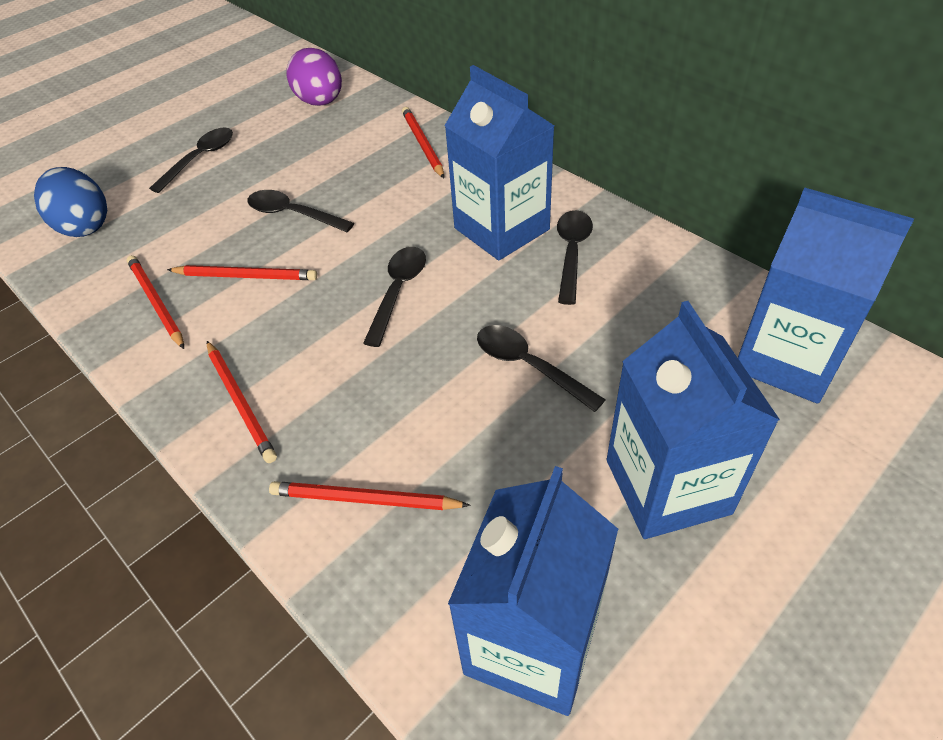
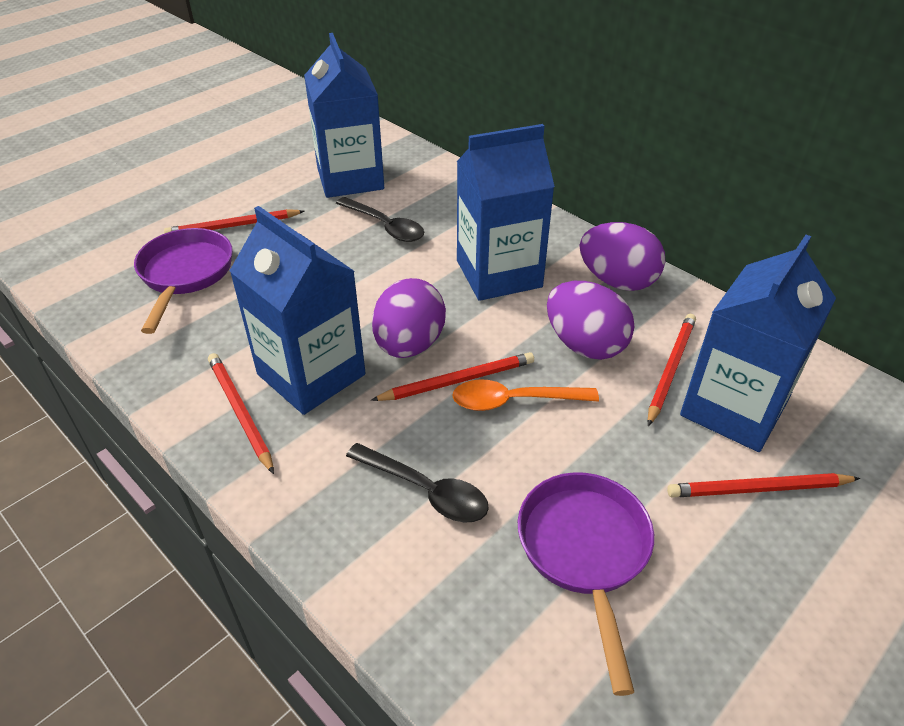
black spoon: 5 -> 2
blue egg: 1 -> 0
orange spoon: 0 -> 1
purple egg: 1 -> 3
purple pan: 0 -> 2

